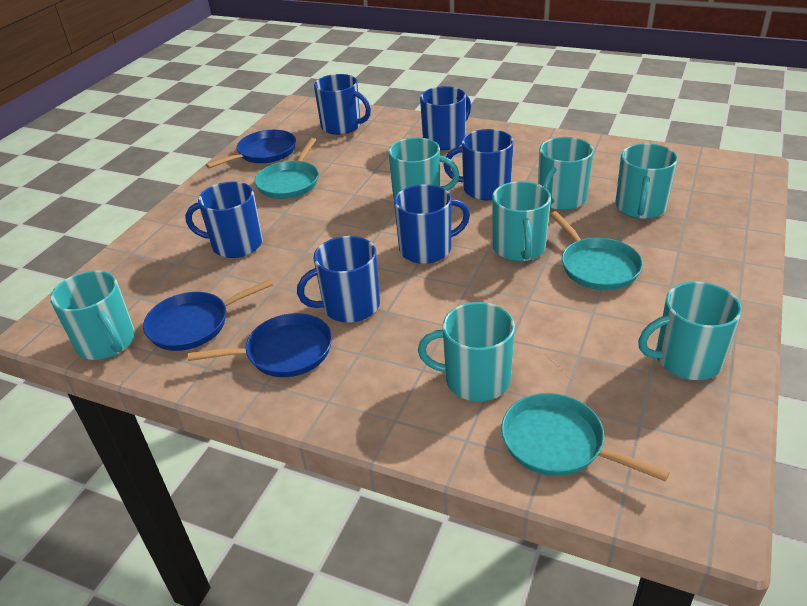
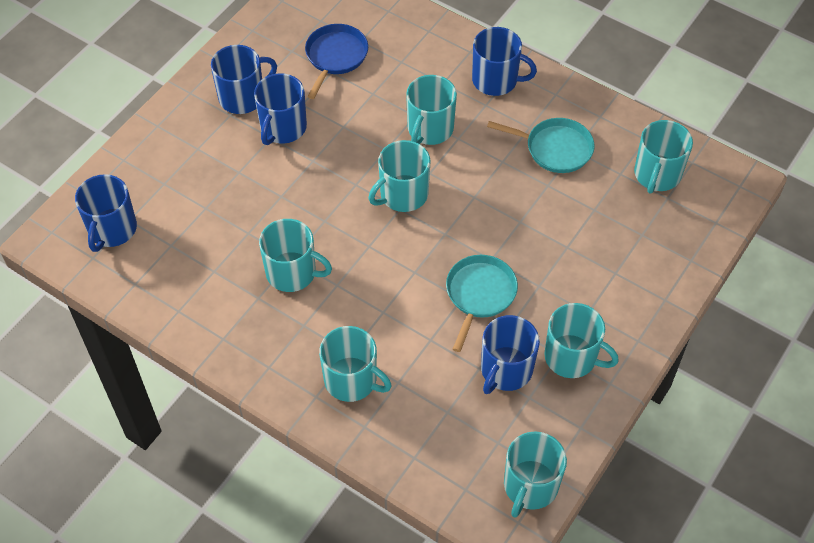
blue mug: 6 -> 5
blue pan: 3 -> 1
turquoise pan: 3 -> 2

